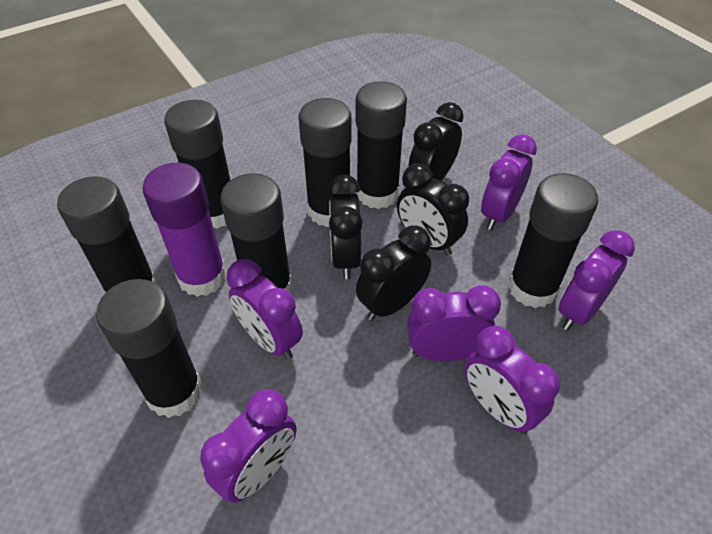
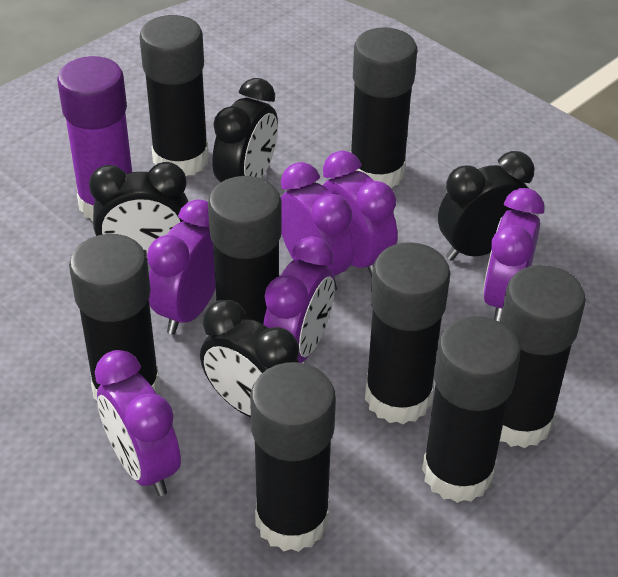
black glue stick: 7 -> 8

